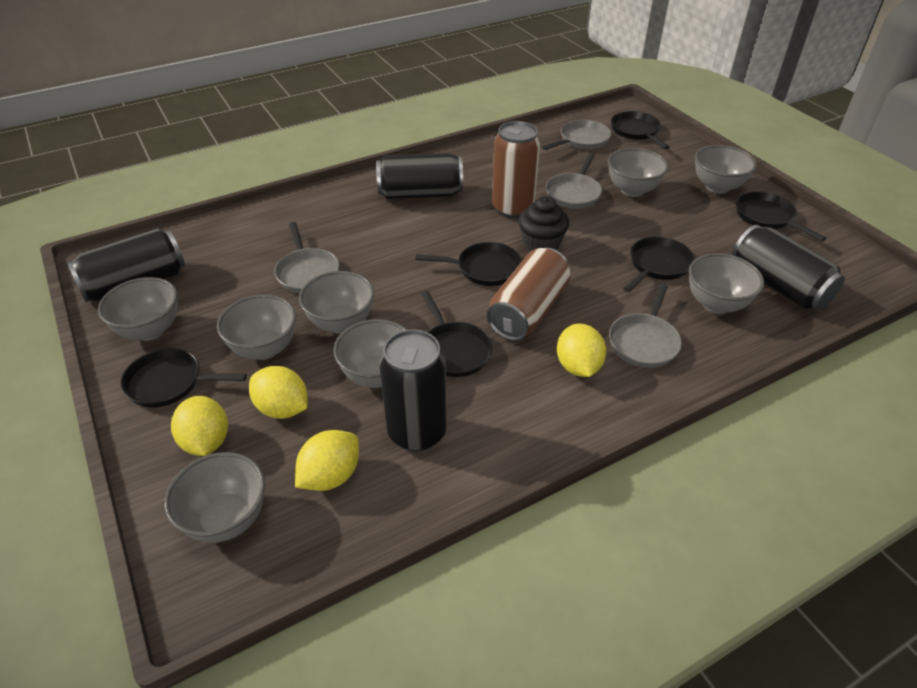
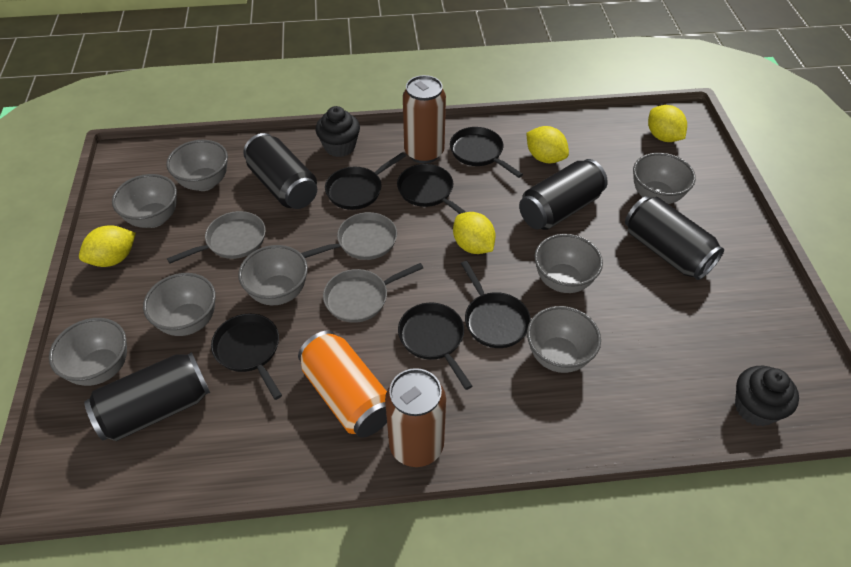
black cupcake: 1 -> 2
grey pan: 4 -> 3
orange can: 0 -> 1

